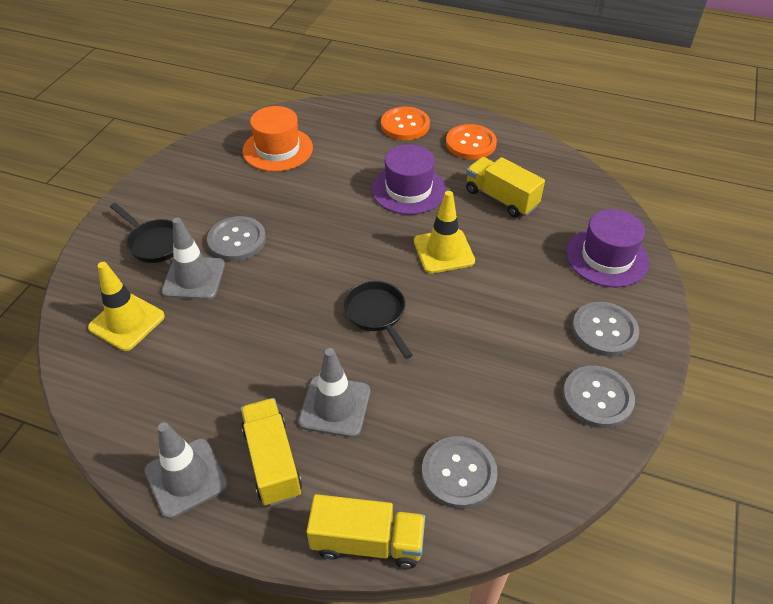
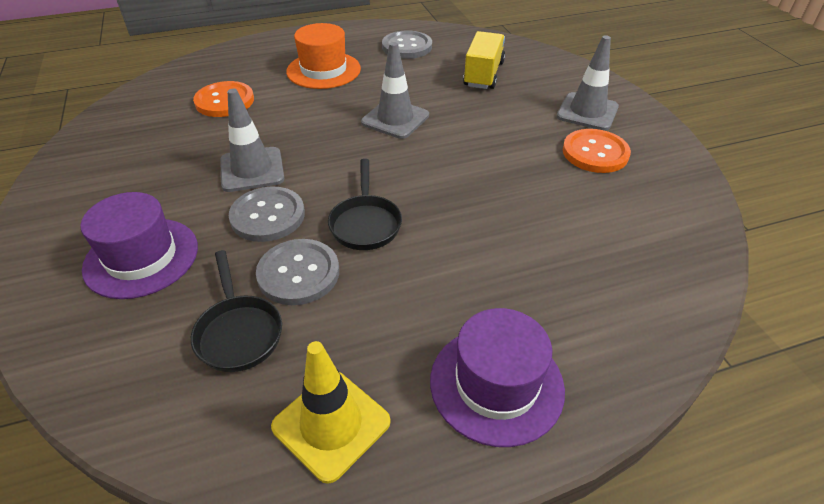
grey button: 4 -> 3
yellow traffic cone: 2 -> 1
yellow truck: 3 -> 1

